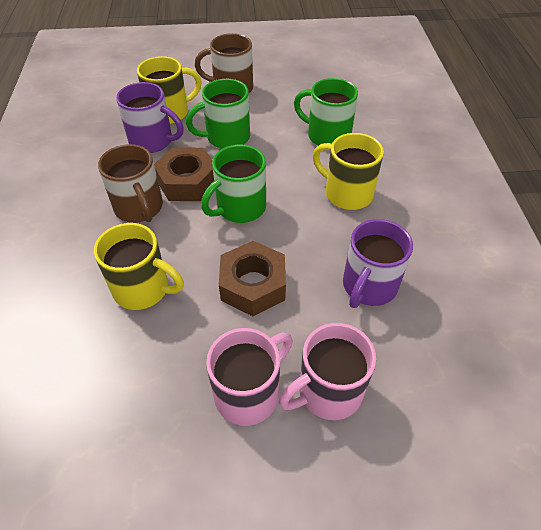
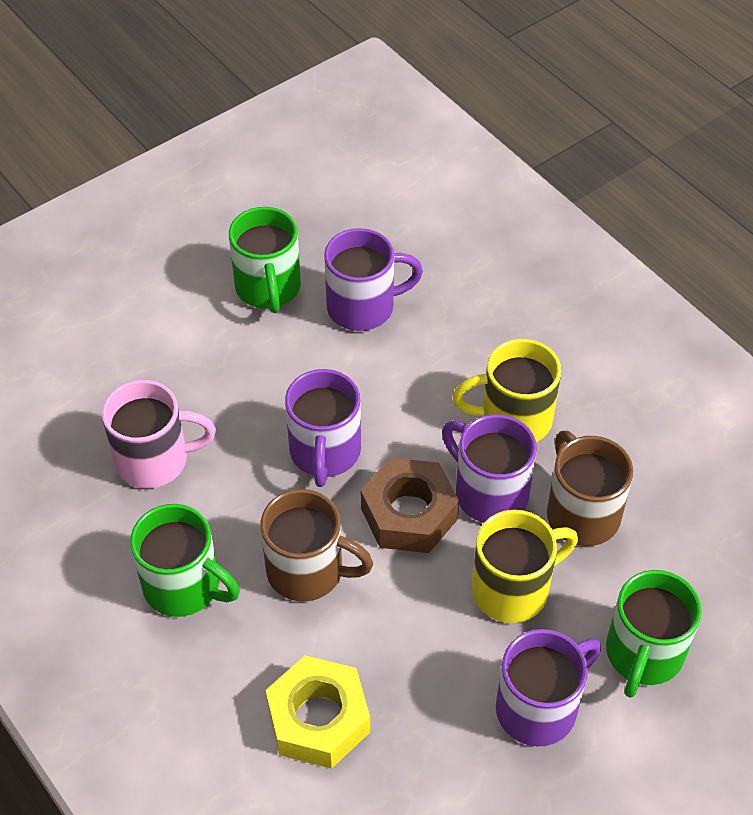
brown nut: 2 -> 1
pink mug: 2 -> 1
purple mug: 2 -> 4
yellow mug: 3 -> 2
yellow nut: 0 -> 1

